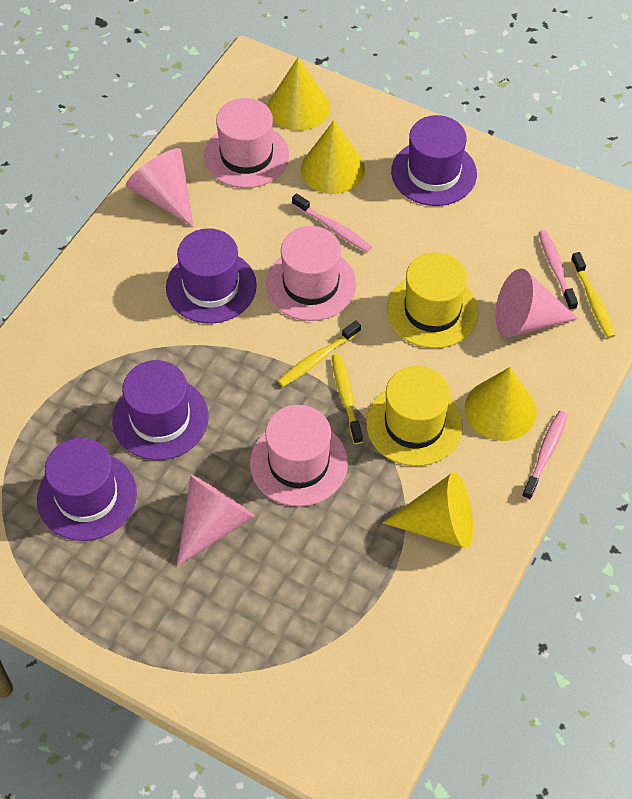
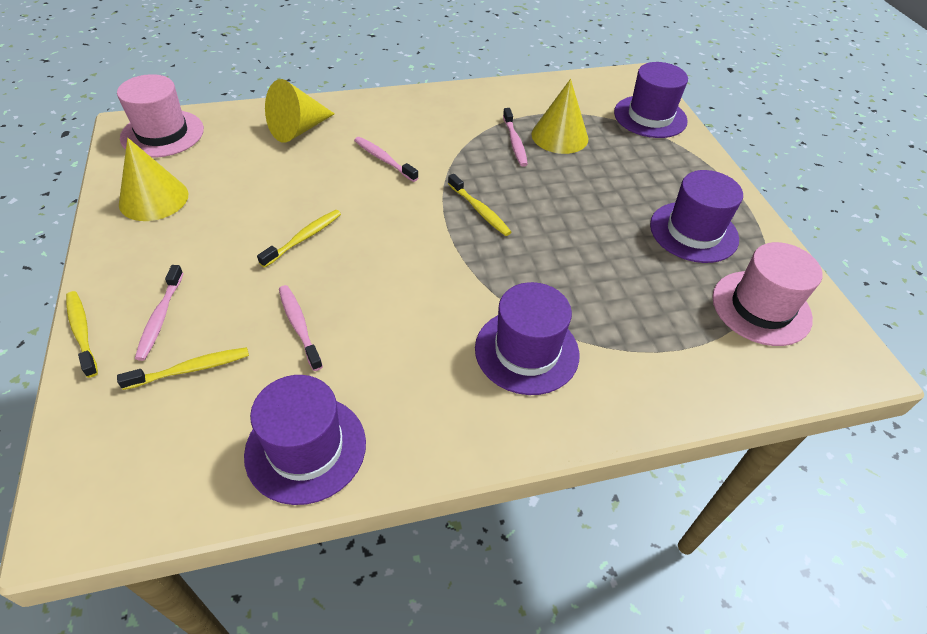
pink cone: 3 -> 0
pink hat: 3 -> 2
pink toothbrush: 3 -> 4
yellow cone: 4 -> 3
yellow hat: 2 -> 0
yellow toothbrush: 3 -> 4

